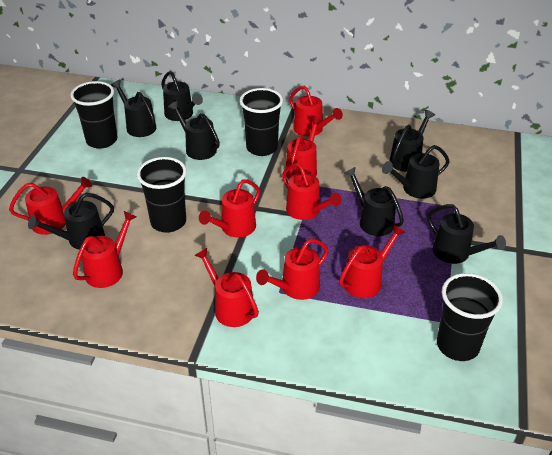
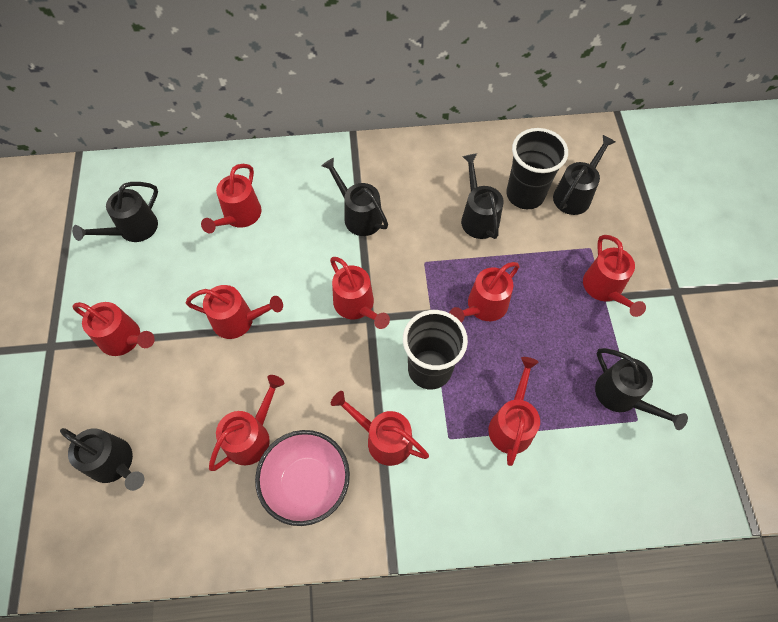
black cup: 4 -> 2
black watering can: 8 -> 6
pink bowl: 0 -> 1

